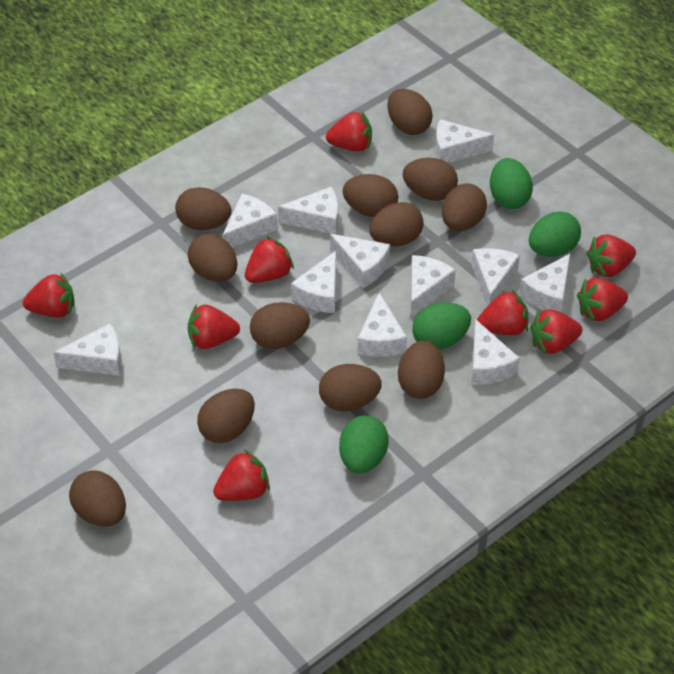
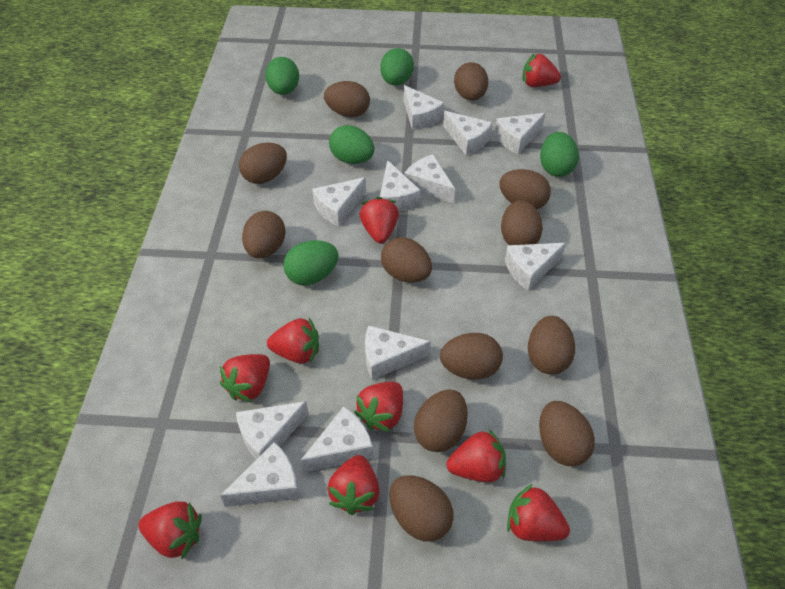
green egg: 4 -> 5

